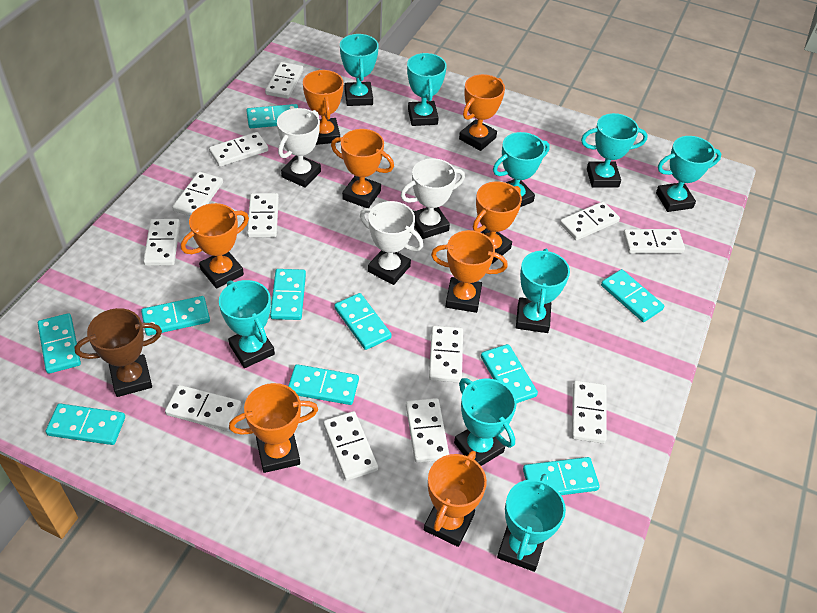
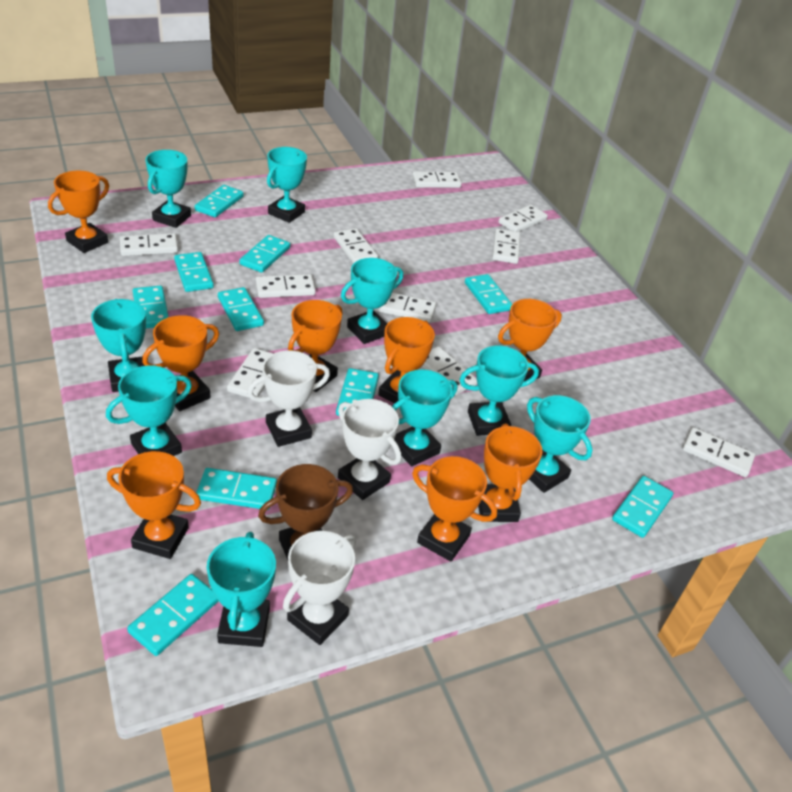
white domino: 12 -> 10

